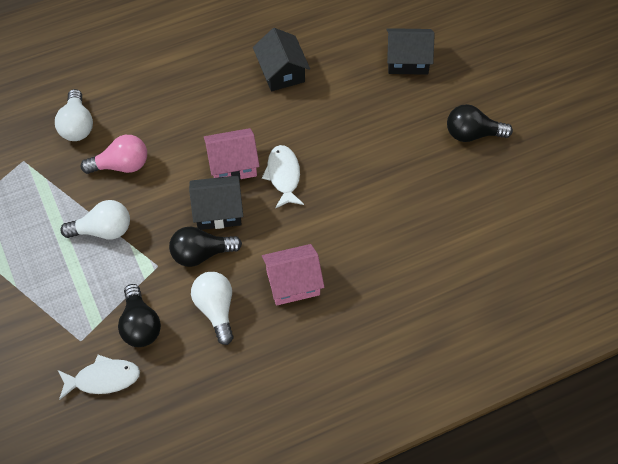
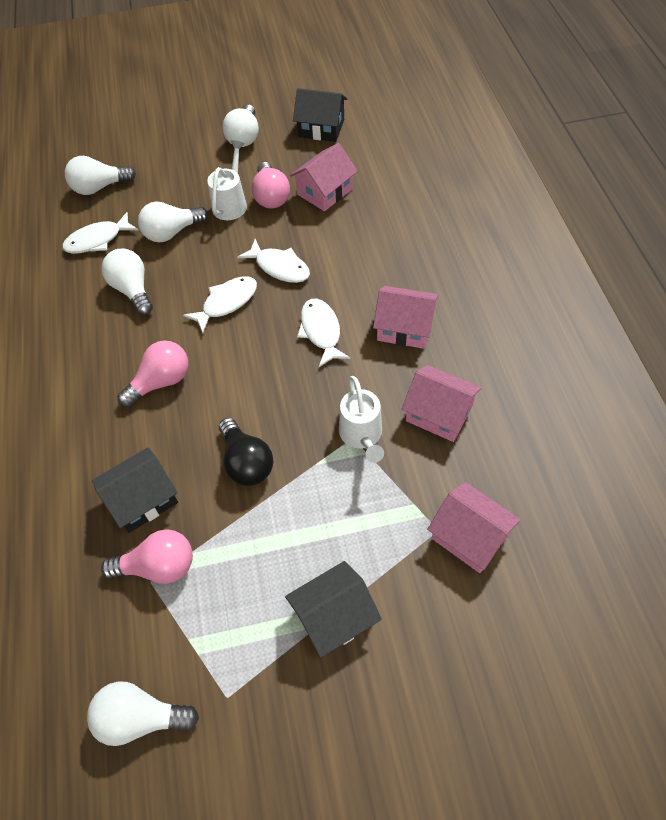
black light bulb: 3 -> 1
pink house: 2 -> 4
pink light bulb: 1 -> 3
white fish: 2 -> 4
white light bulb: 3 -> 5
white watering can: 0 -> 2

